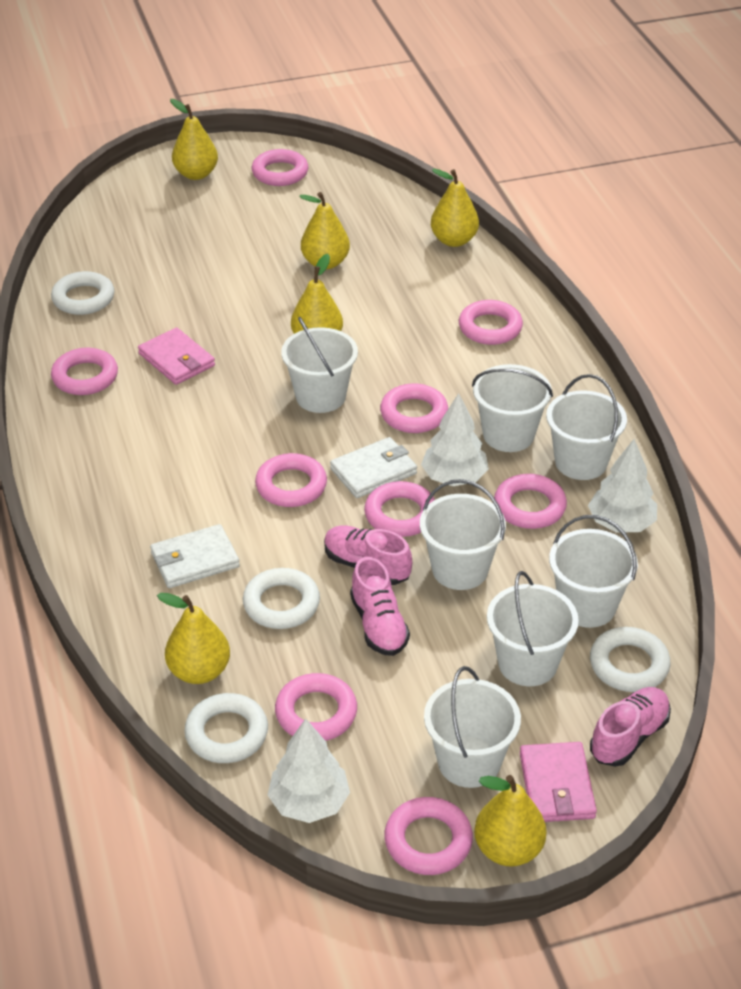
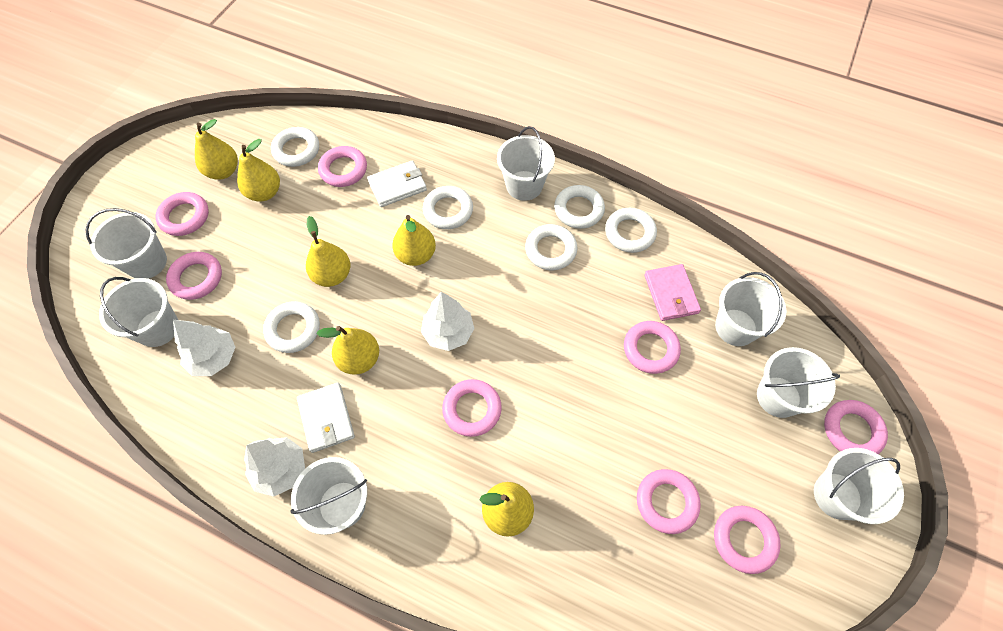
pink ring: 9 -> 8
pink shoe: 3 -> 0
pink wallet: 2 -> 1
white ring: 4 -> 6

